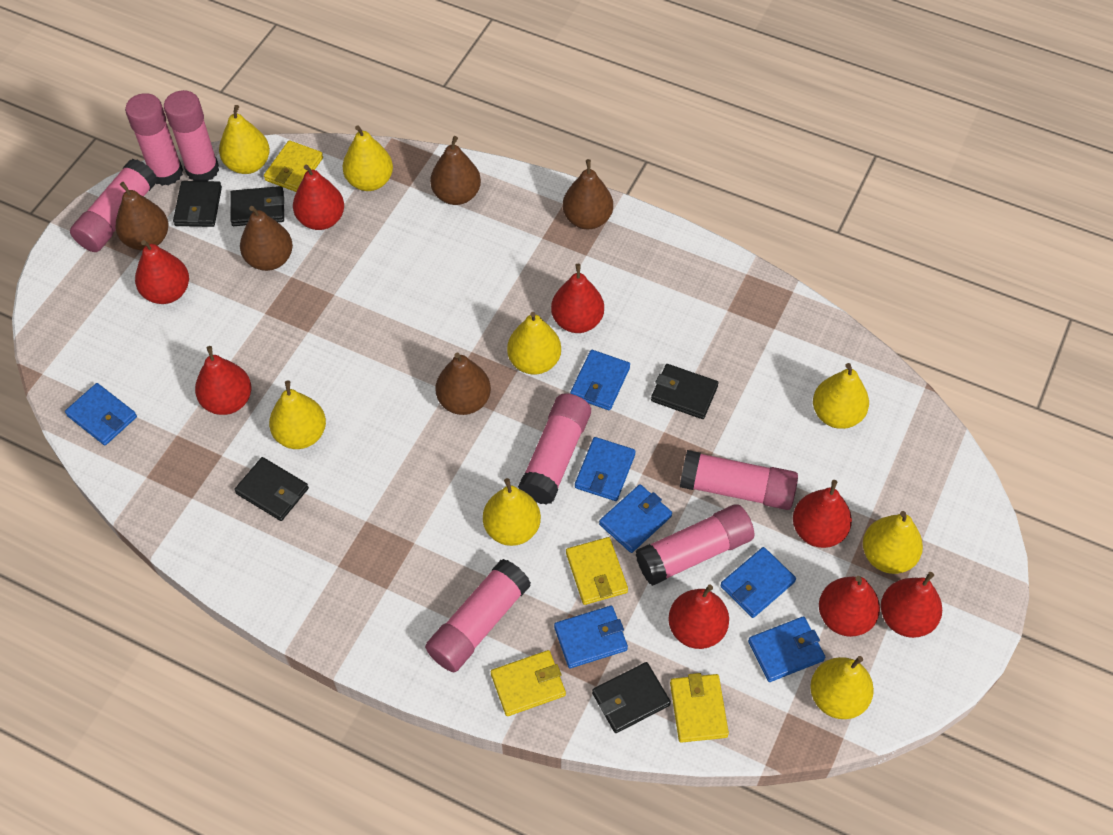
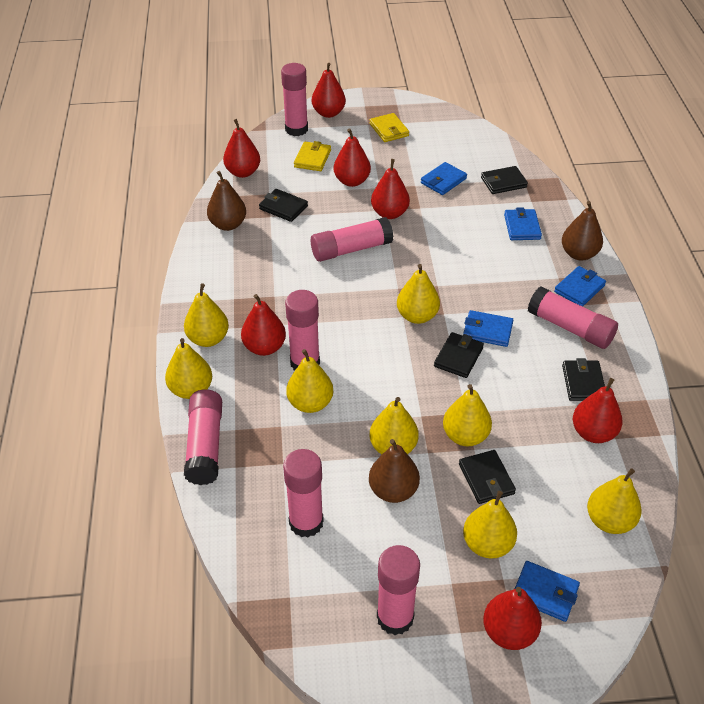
blue wallet: 7 -> 5
brown pear: 5 -> 3
red pear: 8 -> 7
yellow wallet: 4 -> 2

